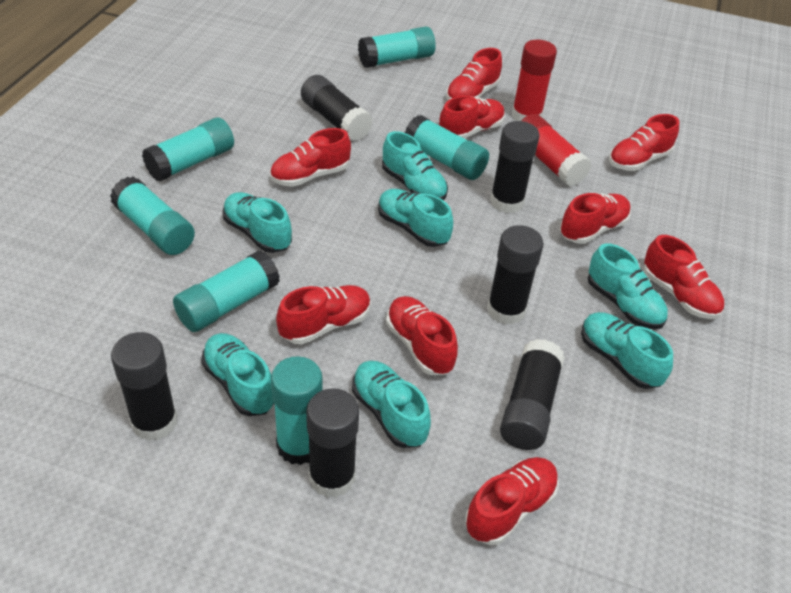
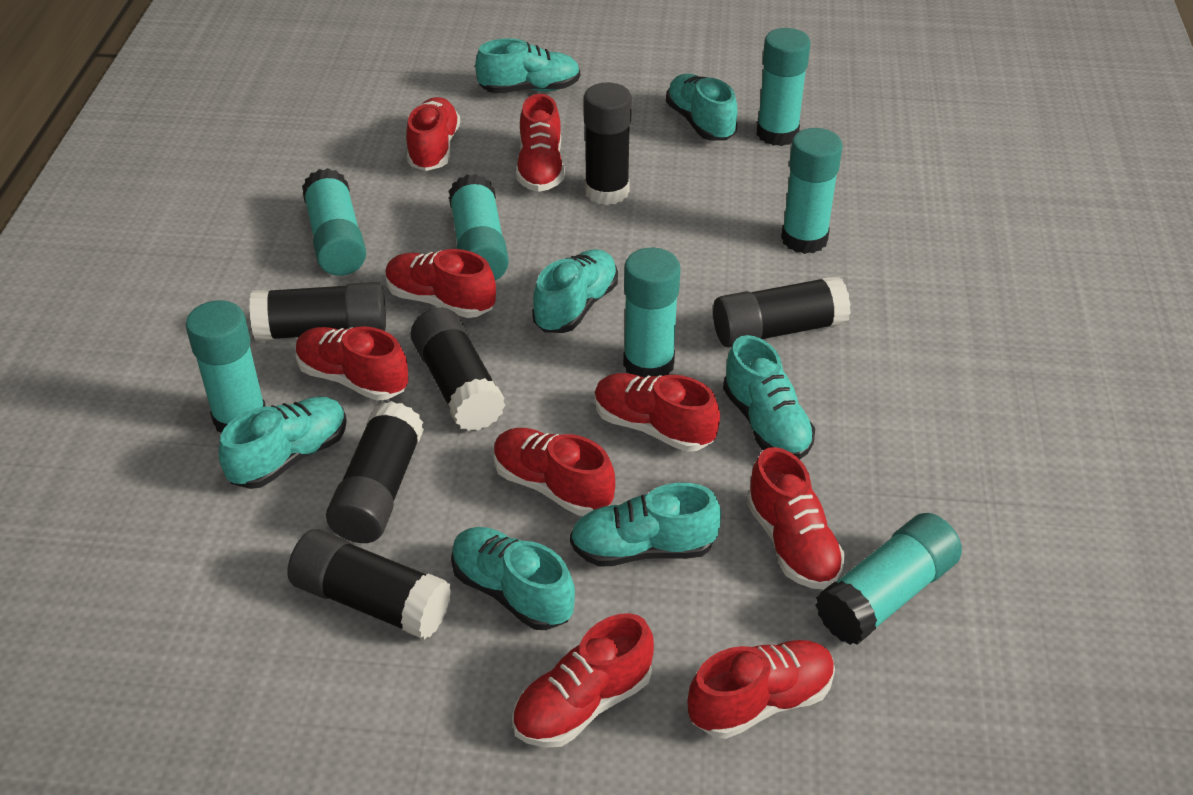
red glue stick: 2 -> 0
turquoise glue stick: 6 -> 7

